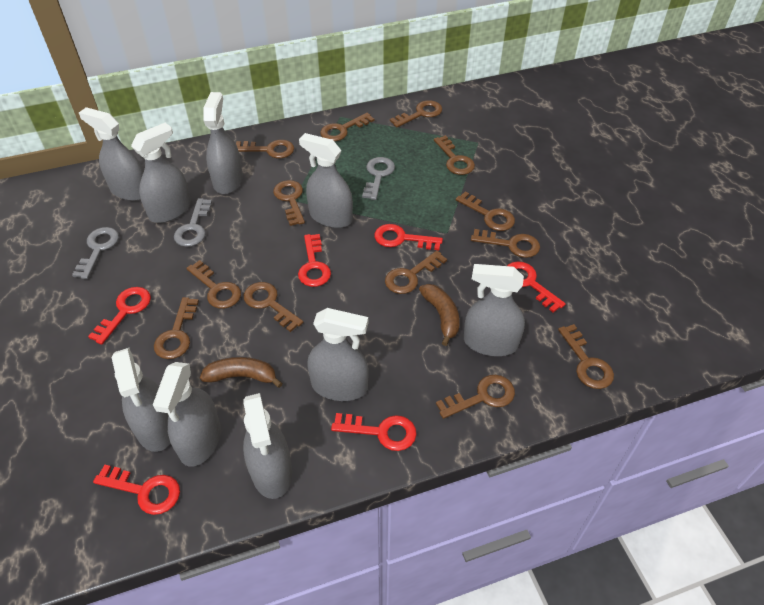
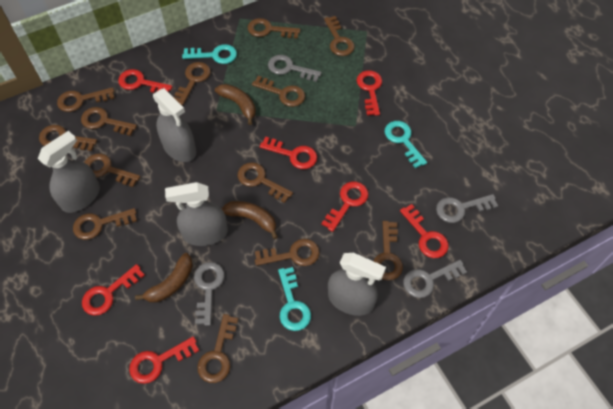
brown banana: 2 -> 3
grey key: 3 -> 4
grey spray bottle: 9 -> 4
red key: 6 -> 7
turquoise key: 0 -> 3

